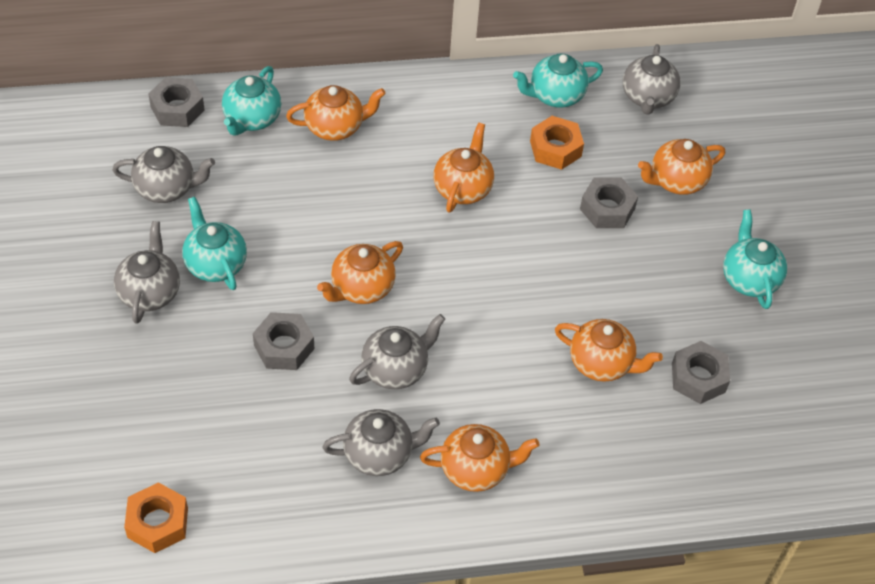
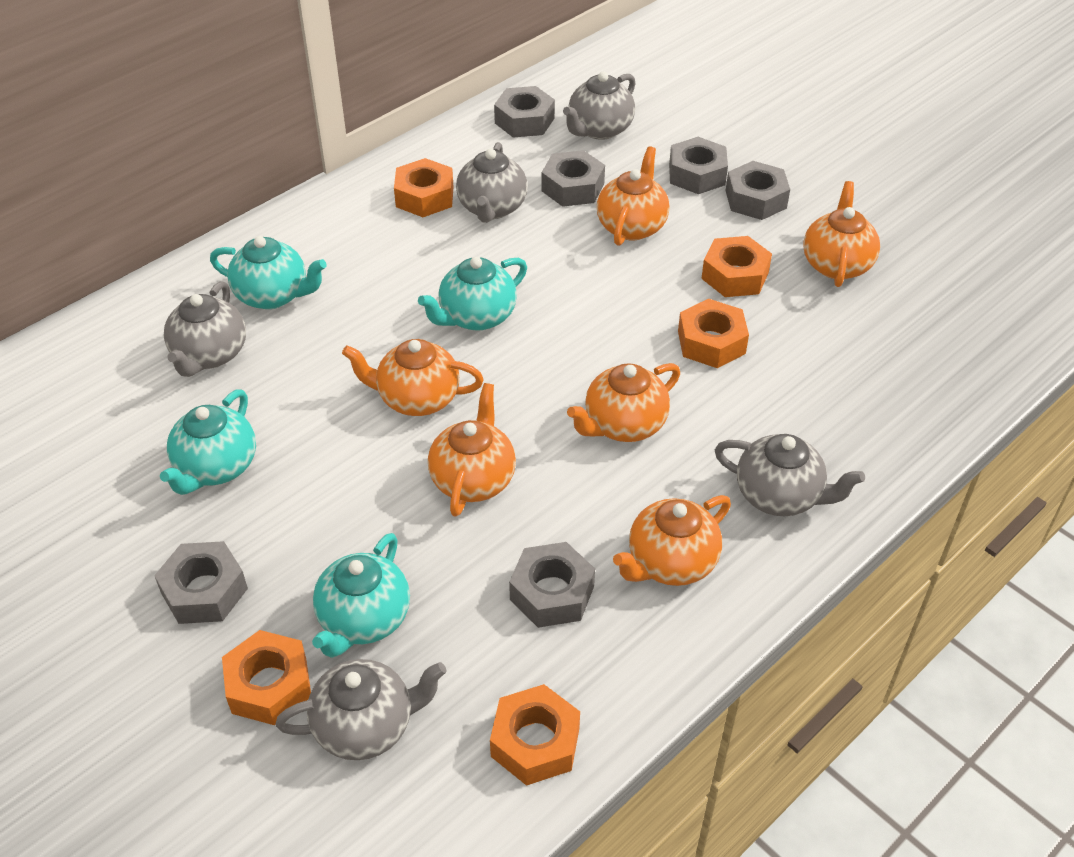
grey nut: 4 -> 6
orange nut: 2 -> 5

